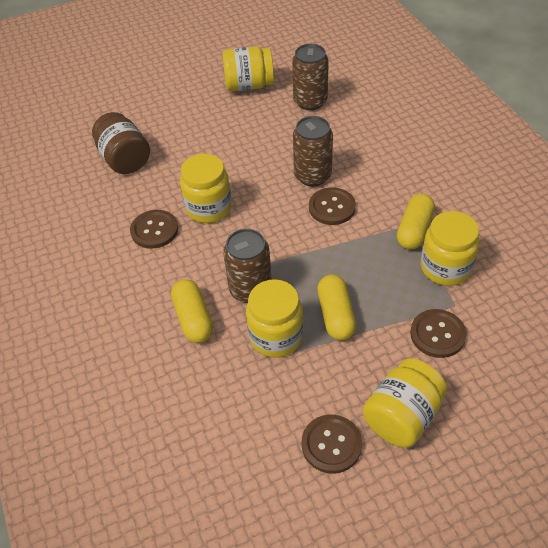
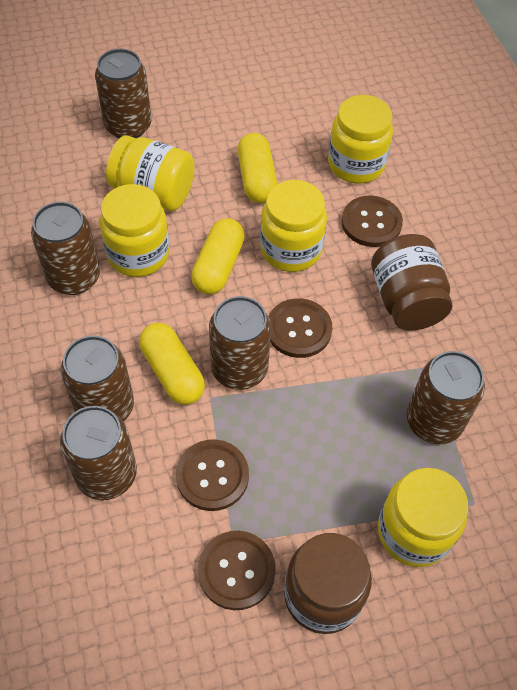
brown can: 3 -> 6
brown jar: 1 -> 2

